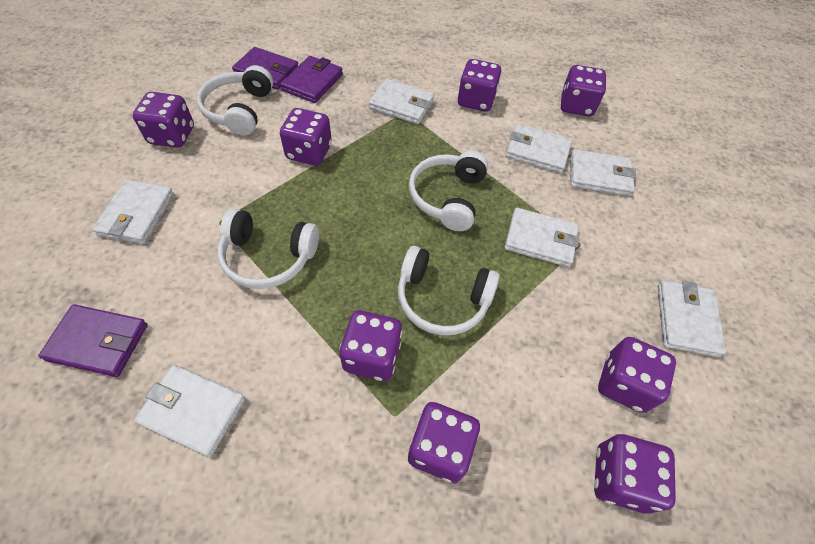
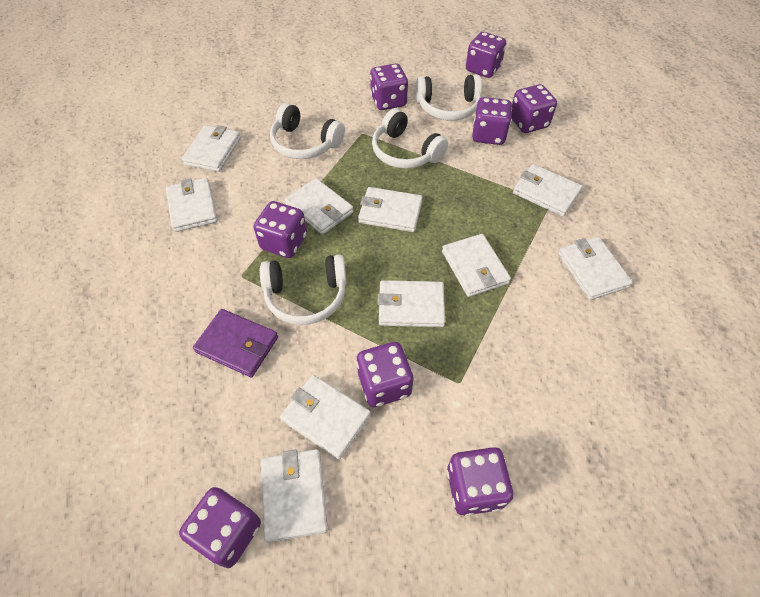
purple wallet: 3 -> 1
white wallet: 7 -> 10

